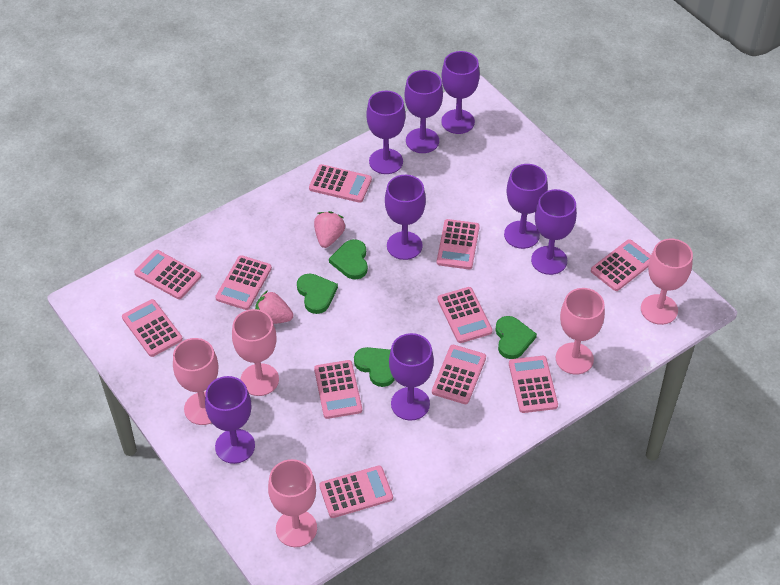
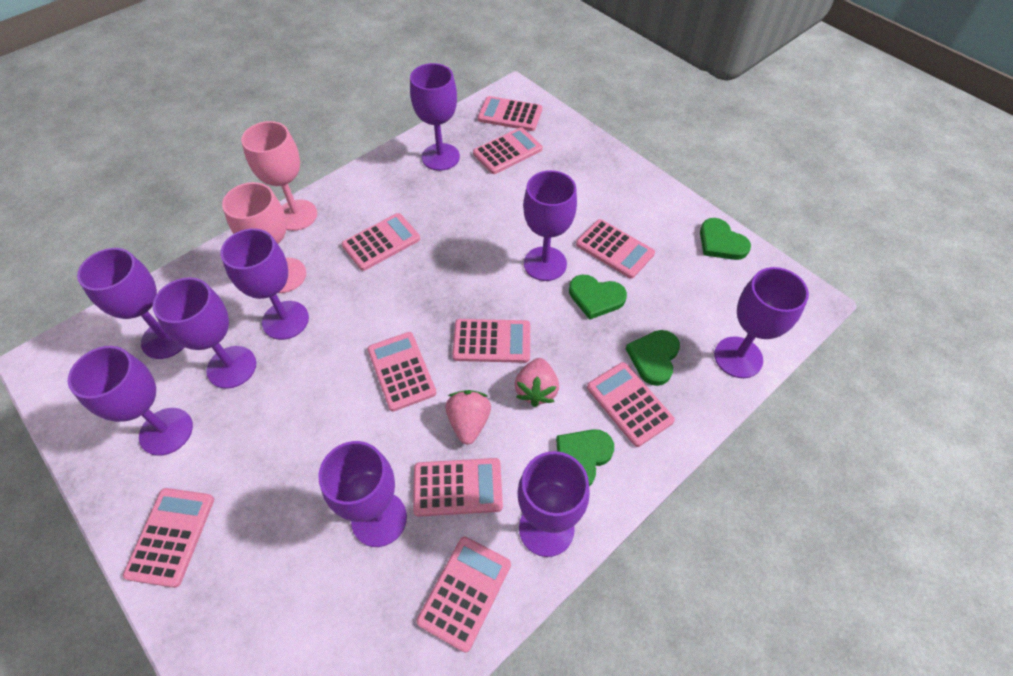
pink calculator: 11 -> 10
pink goblet: 5 -> 2
purple goblet: 8 -> 9

